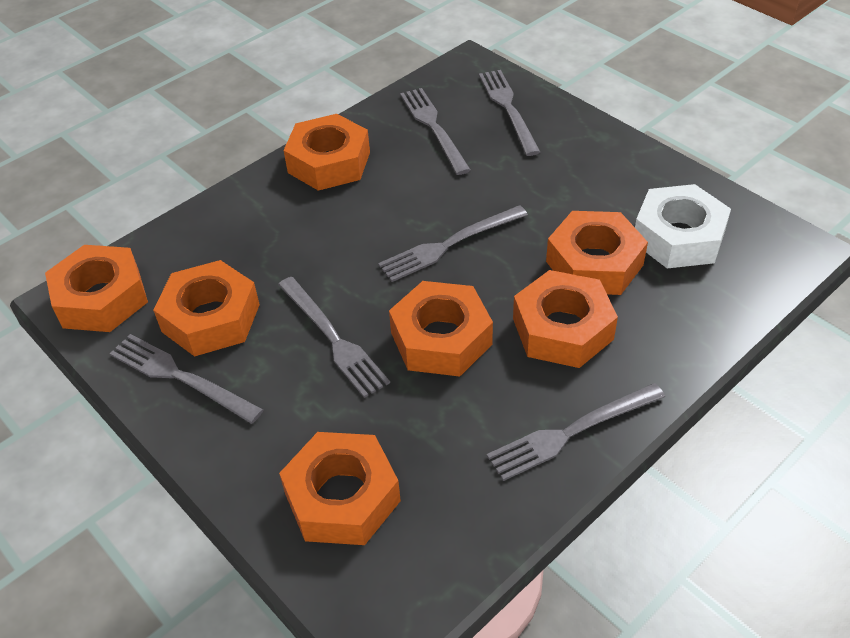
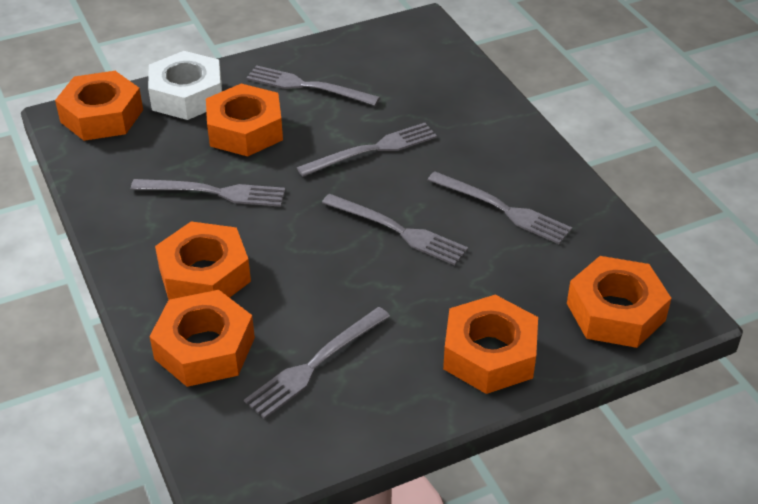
orange nut: 7 -> 6

